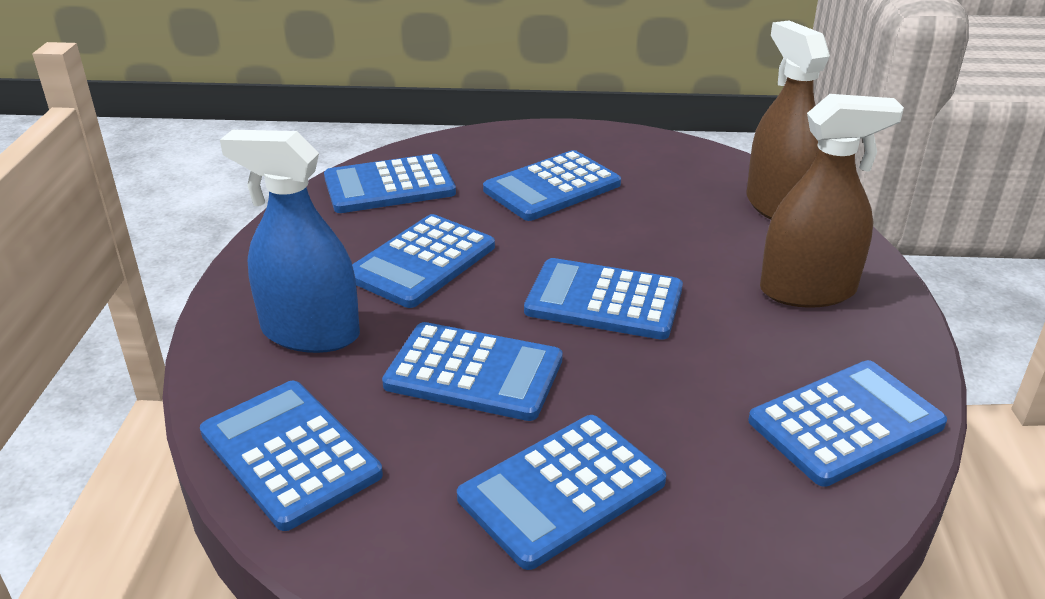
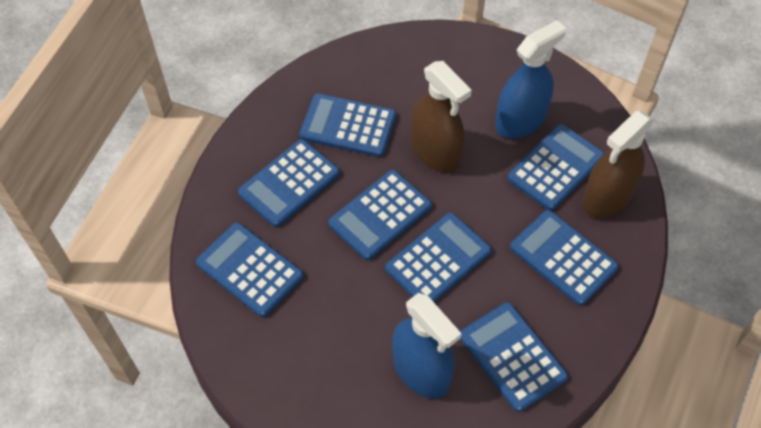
blue spray bottle: 1 -> 2

